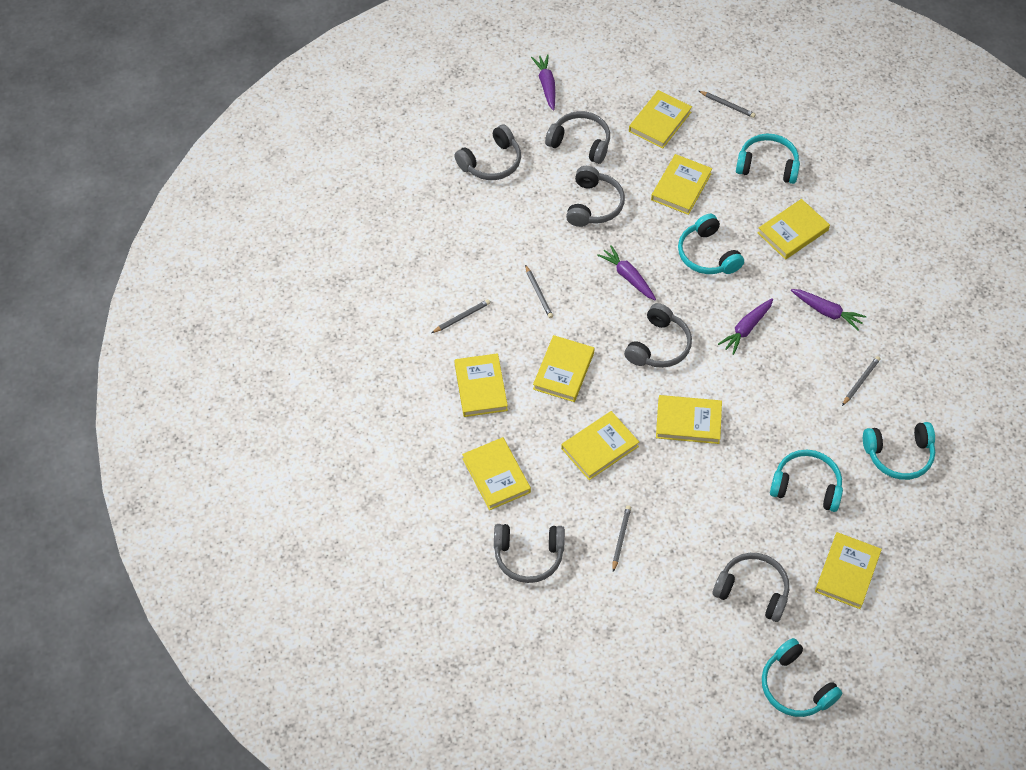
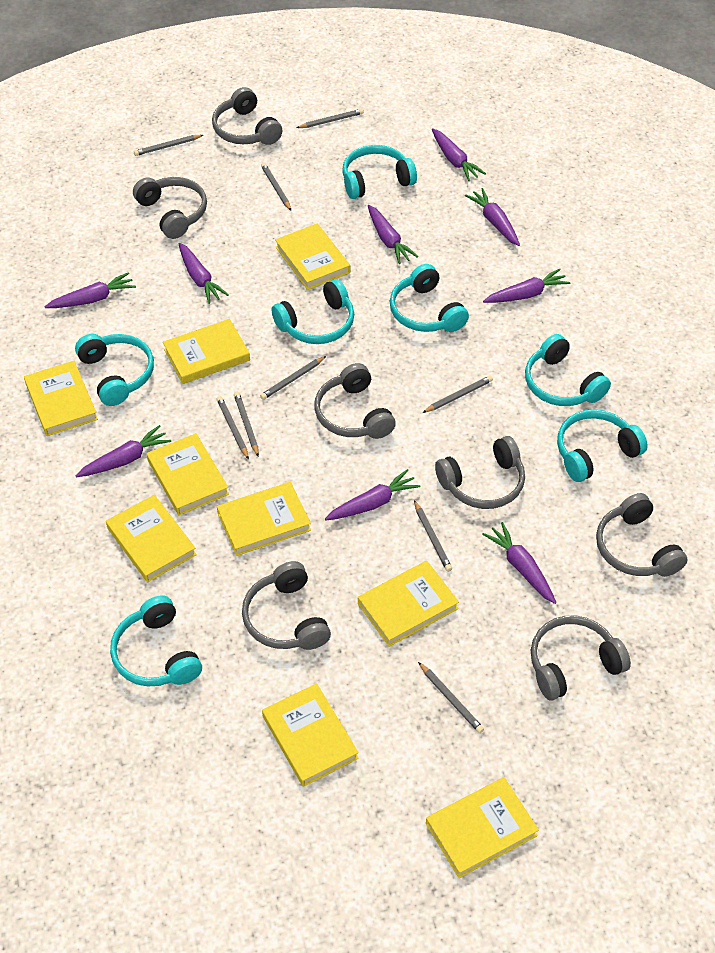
grey headphones: 6 -> 7
grey pencil: 5 -> 9
purple carrot: 4 -> 9
turquoise headphones: 5 -> 7

